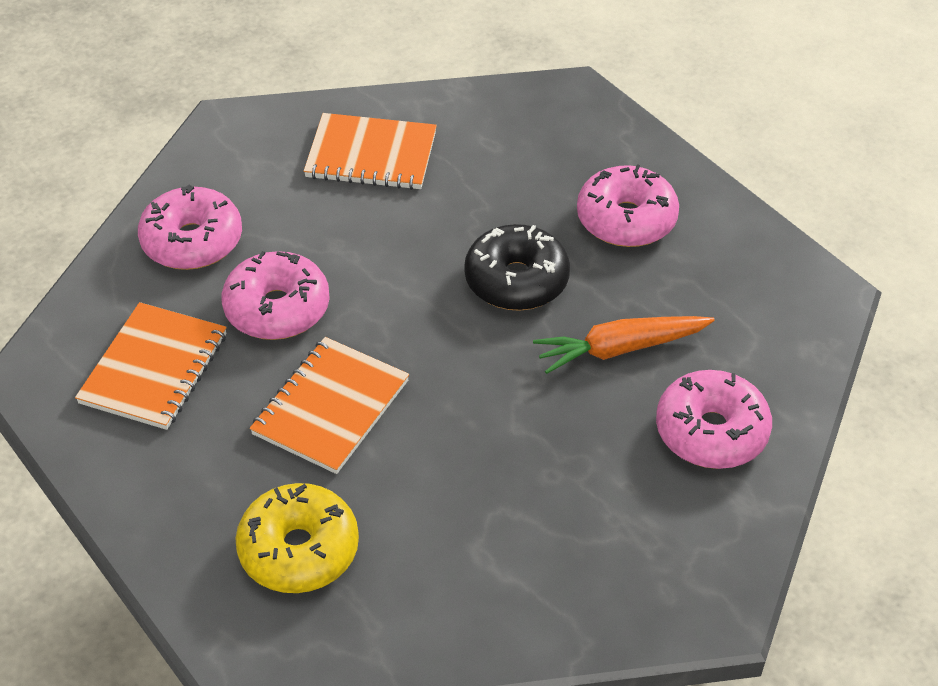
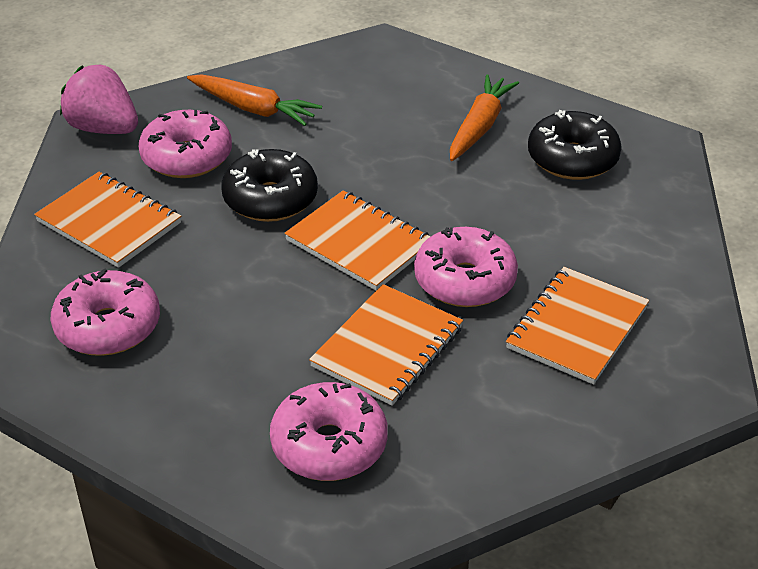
black donut: 1 -> 2
orange carrot: 1 -> 2
orange notebook: 3 -> 4
pink strawberry: 0 -> 1
yellow donut: 1 -> 0

